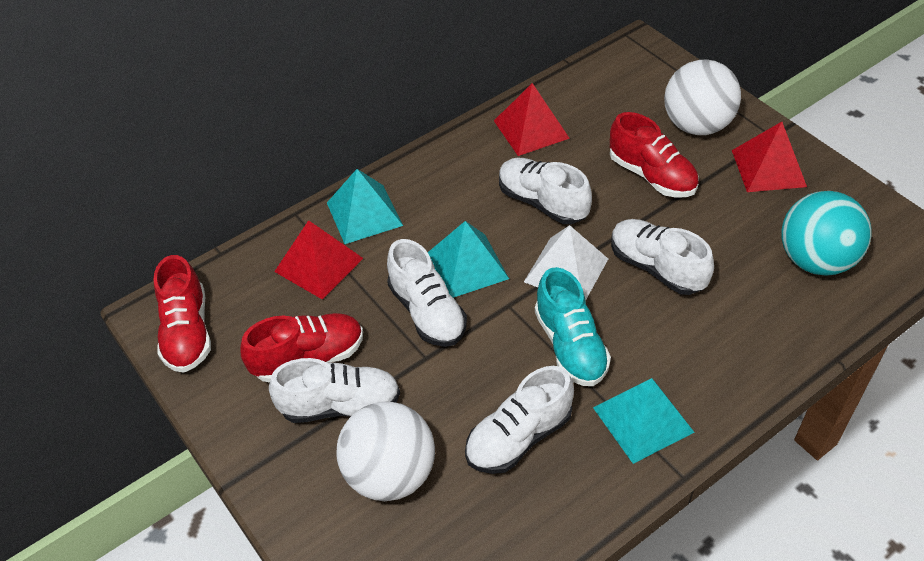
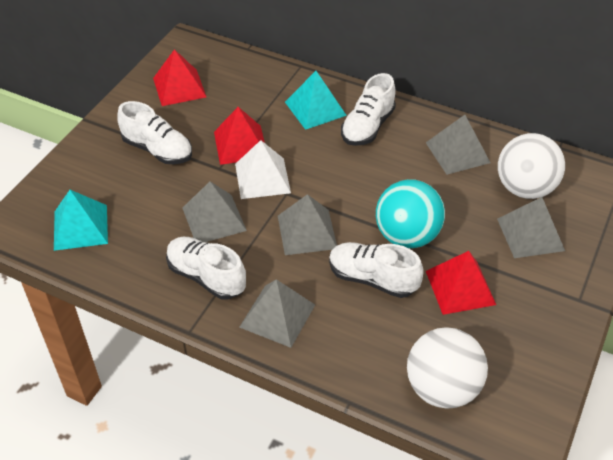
grey pyramid: 0 -> 5
red shoe: 3 -> 0
turquoise pyramid: 3 -> 2
turquoise shoe: 1 -> 0
white shoe: 5 -> 4

